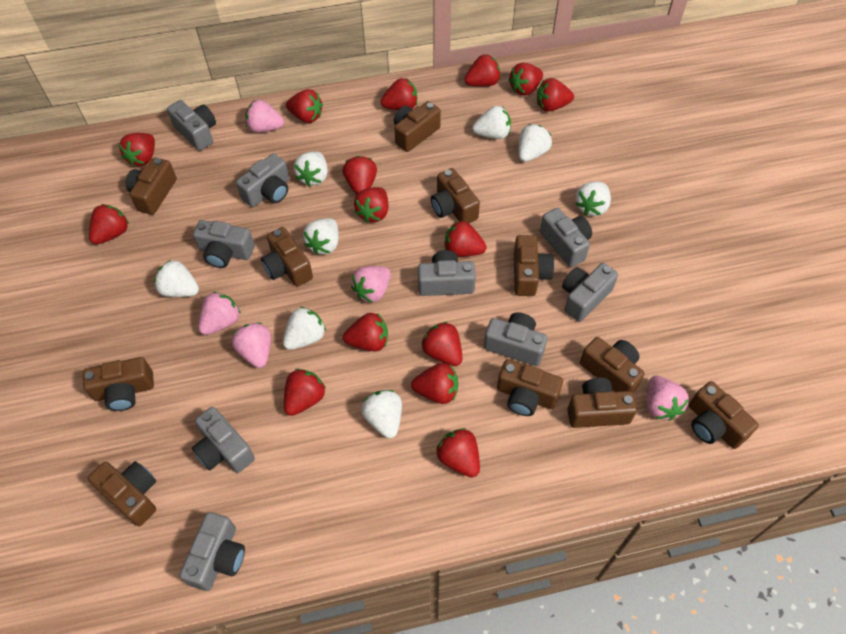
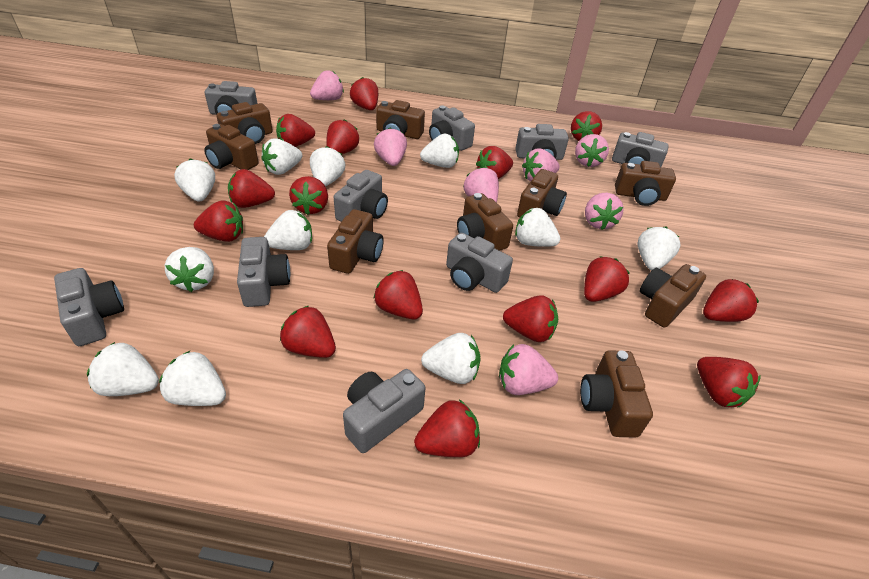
brown camera: 11 -> 9
pink strawberry: 5 -> 7
white strawberry: 8 -> 11

